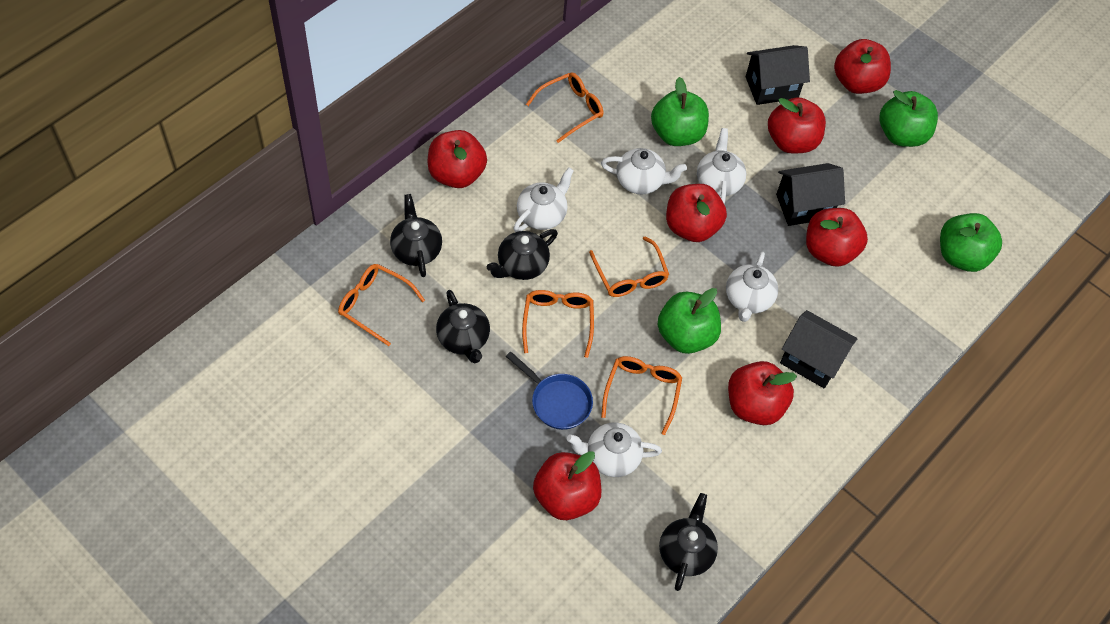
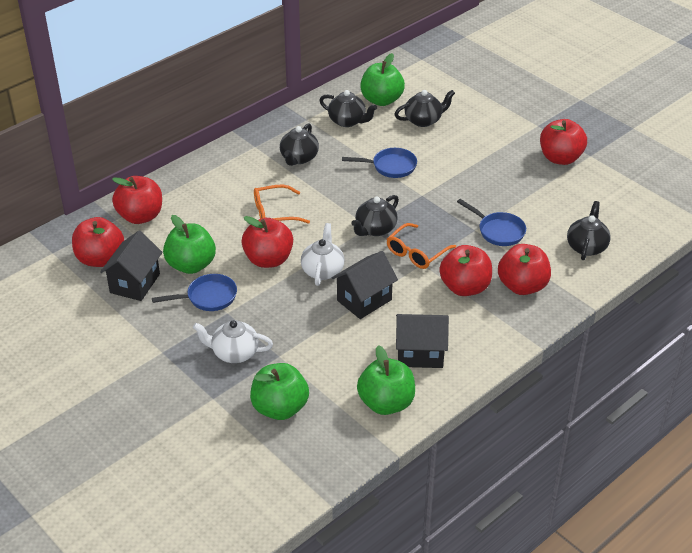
black teapot: 4 -> 5
blue pan: 1 -> 3
orange glasses: 5 -> 2
red apple: 7 -> 6
white teapot: 5 -> 2

